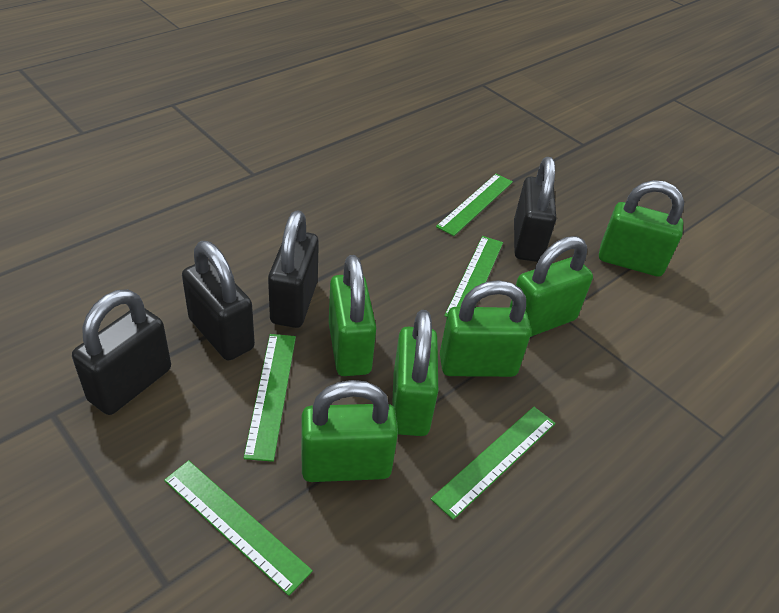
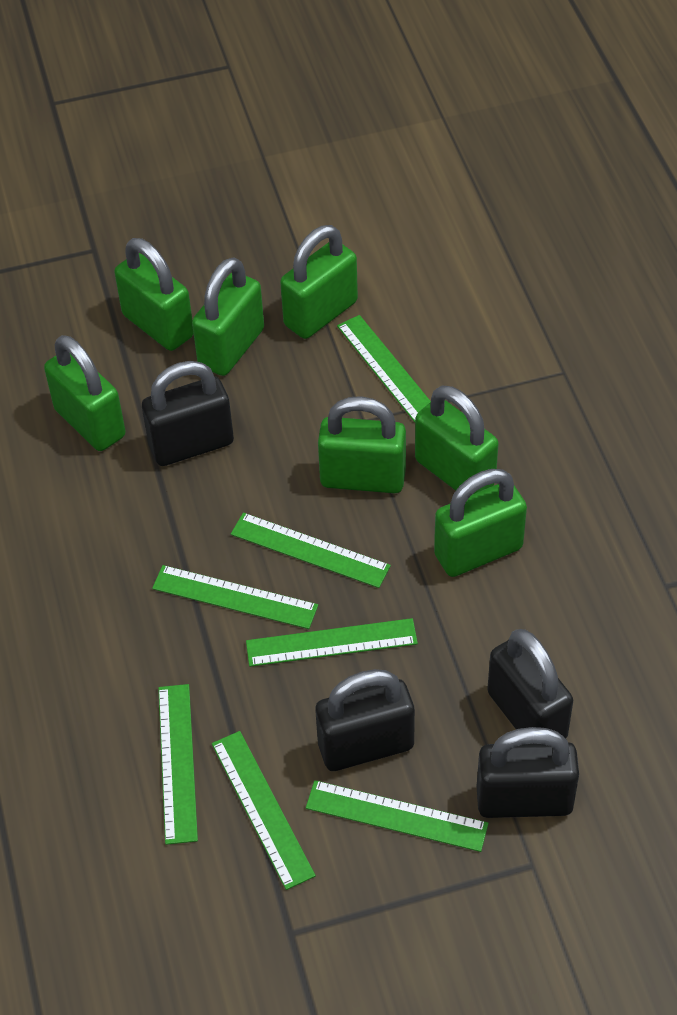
green padlock: 6 -> 7
green ruler: 5 -> 7

